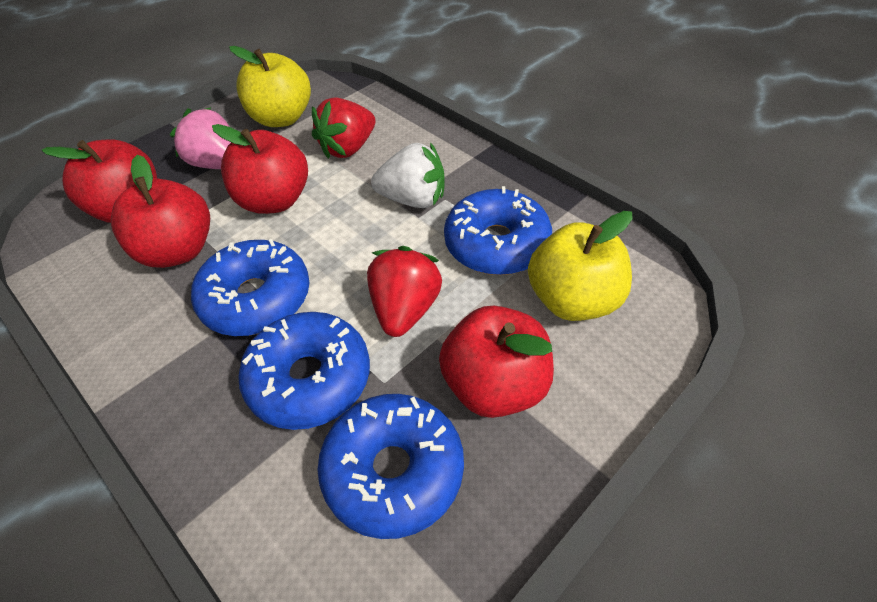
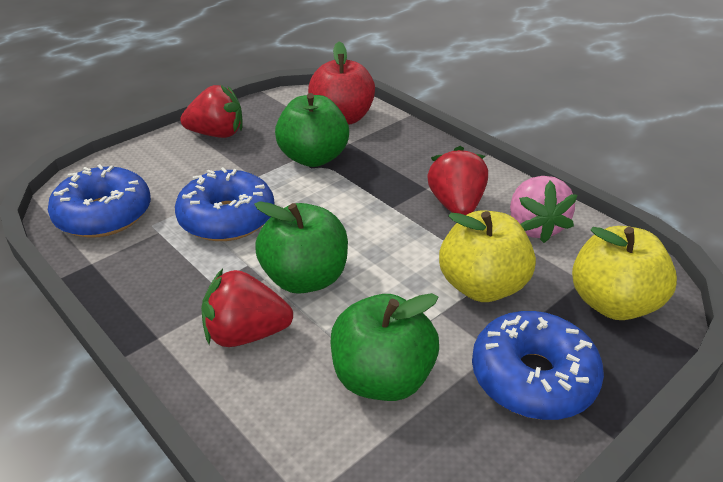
blue donut: 4 -> 3
green apple: 0 -> 3
red apple: 4 -> 1
red strawberry: 2 -> 3
white strawberry: 1 -> 0

